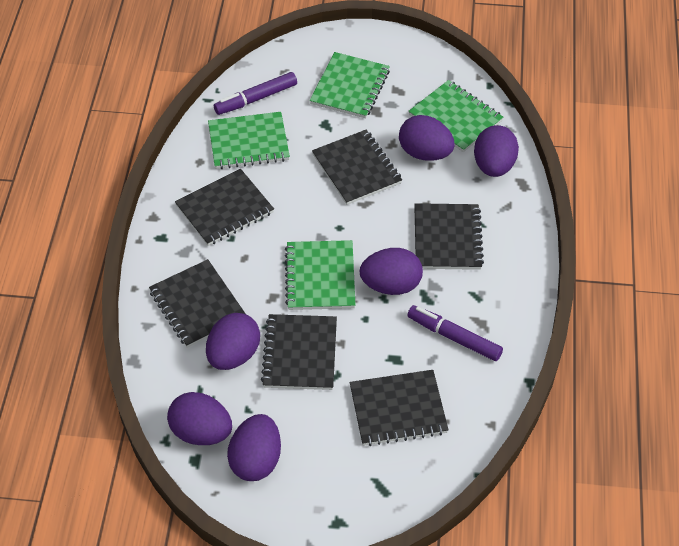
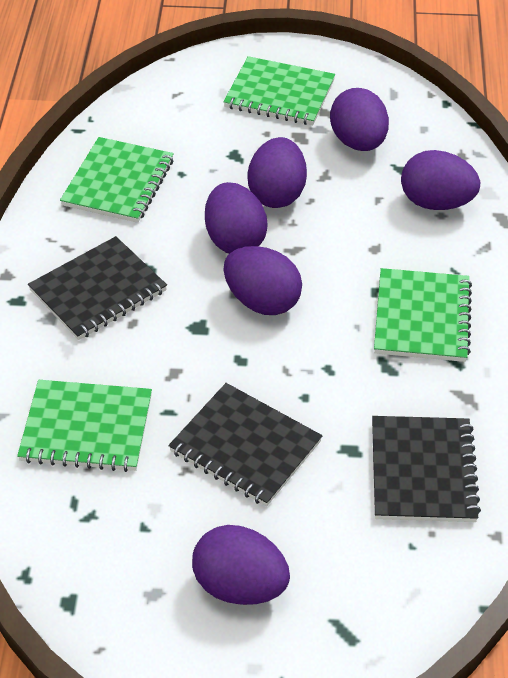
black notebook: 6 -> 3
purple marker: 2 -> 0

